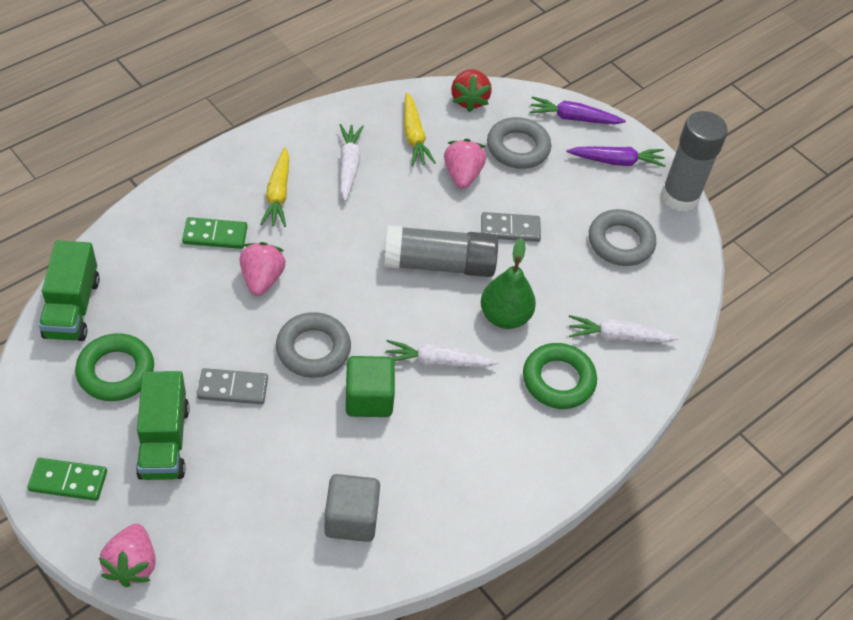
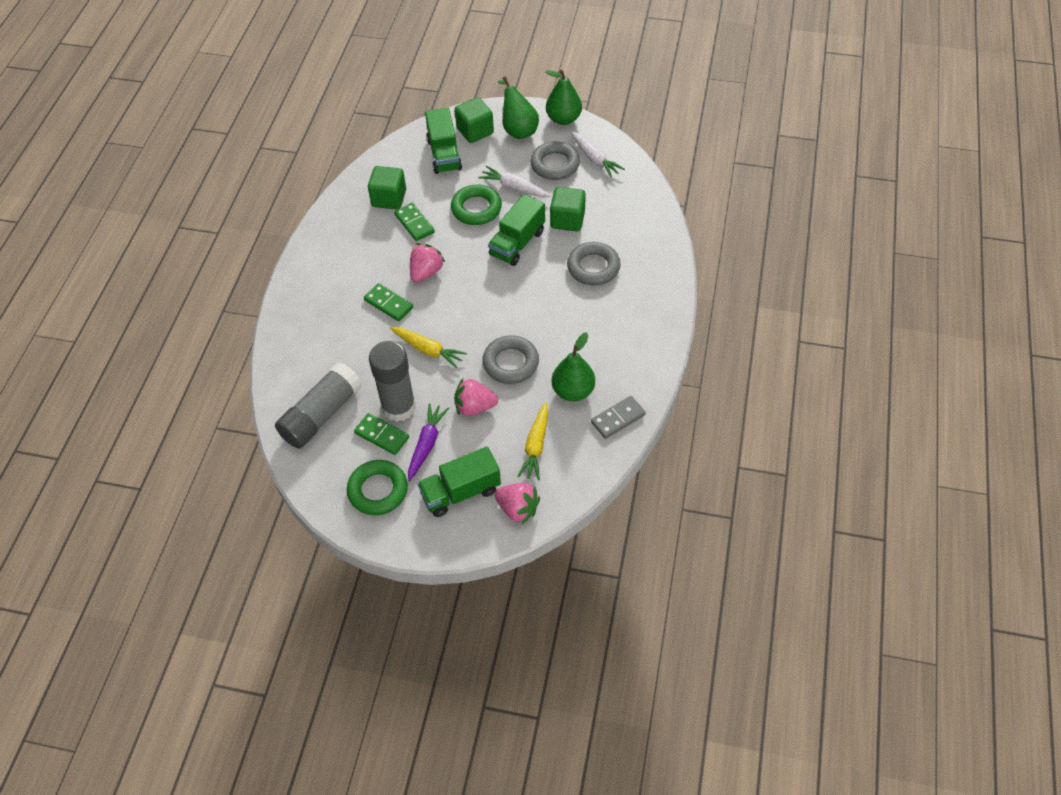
green cube: 1 -> 3
green domino: 2 -> 3
green pear: 1 -> 3
green truck: 2 -> 3
grey cube: 1 -> 0
grey domino: 2 -> 1
purple carrot: 2 -> 1
red strawberry: 1 -> 0
white carrot: 3 -> 2

